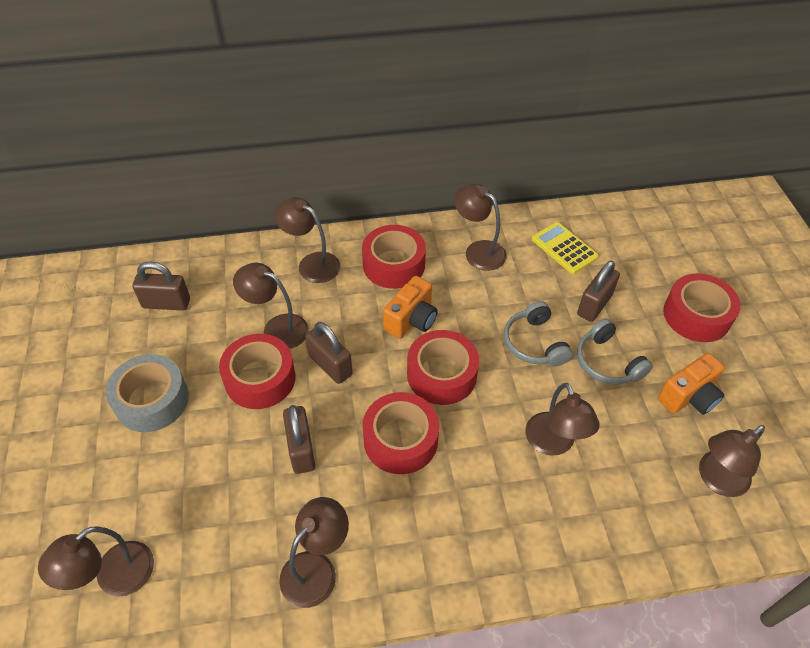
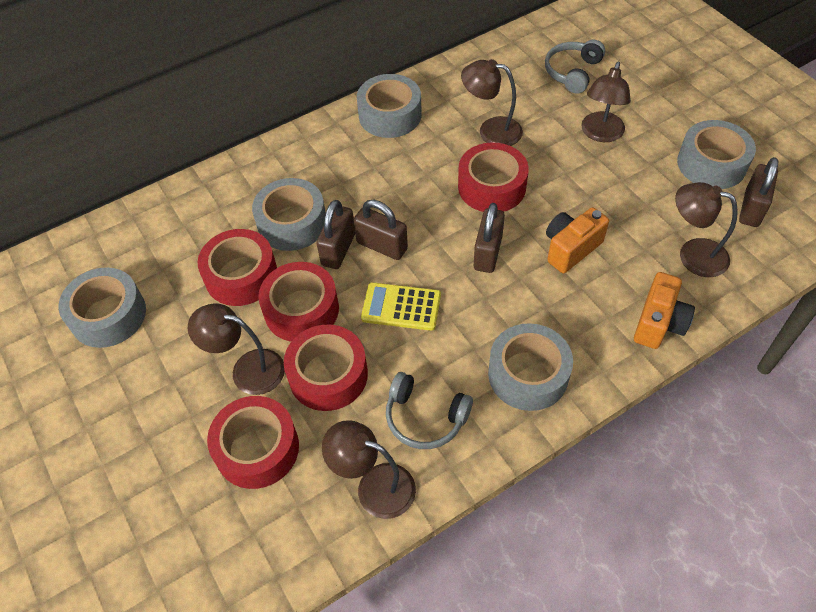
brown lamp: 7 -> 5
grey tape: 1 -> 5

